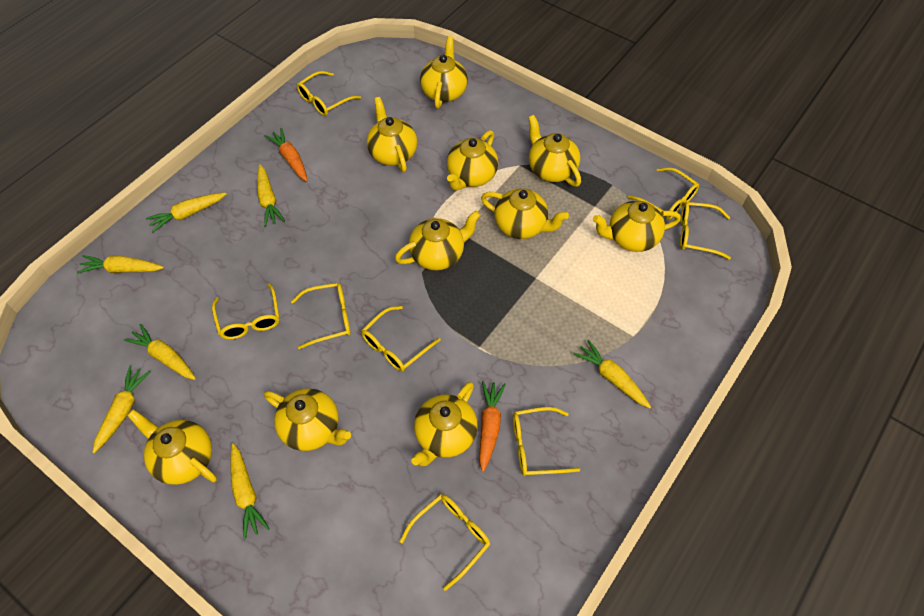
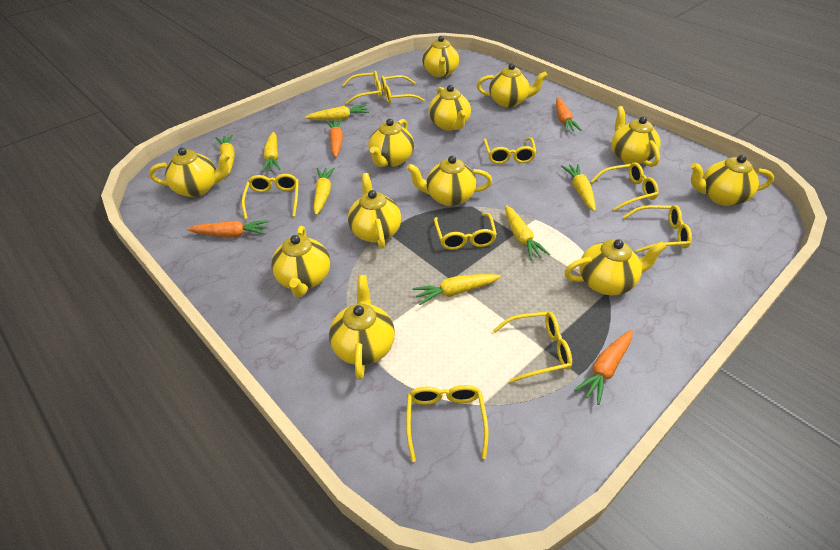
orange carrot: 2 -> 4
yellow glasses: 8 -> 9
yellow teapot: 10 -> 12

